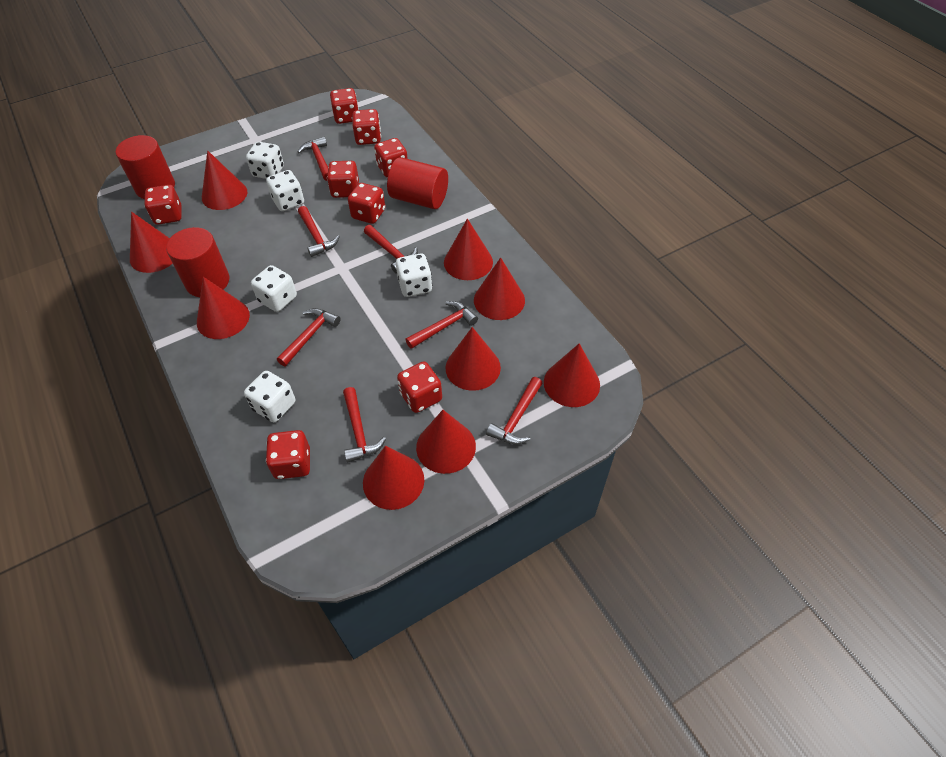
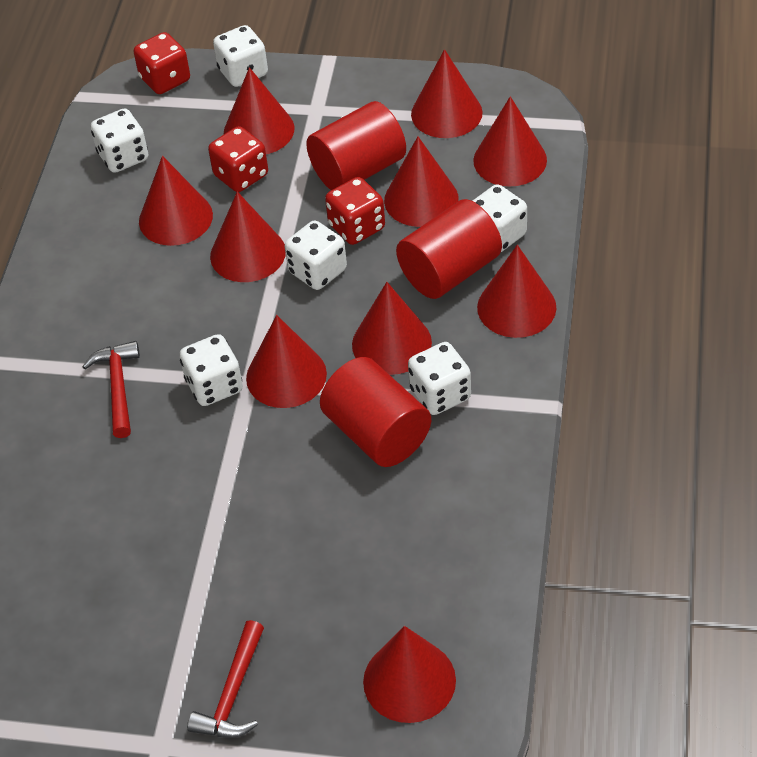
red cone: 9 -> 10
red dice: 8 -> 3
red hammer: 7 -> 2
white dice: 5 -> 6

